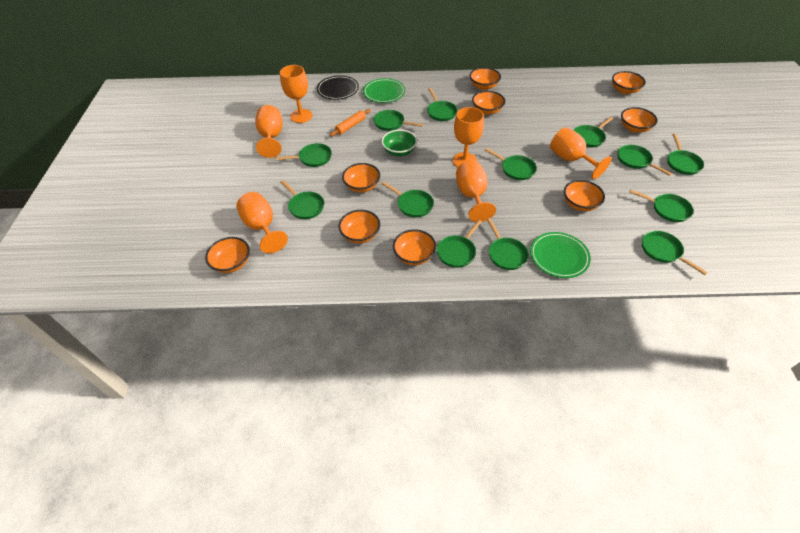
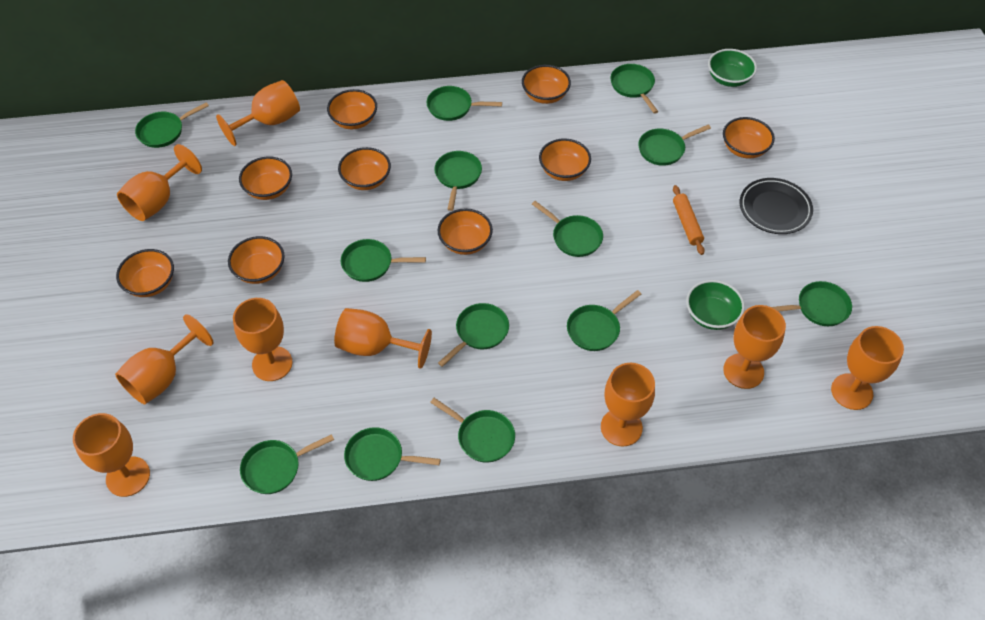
green bowl: 1 -> 2
green plate: 2 -> 0
orange goblet: 6 -> 9

